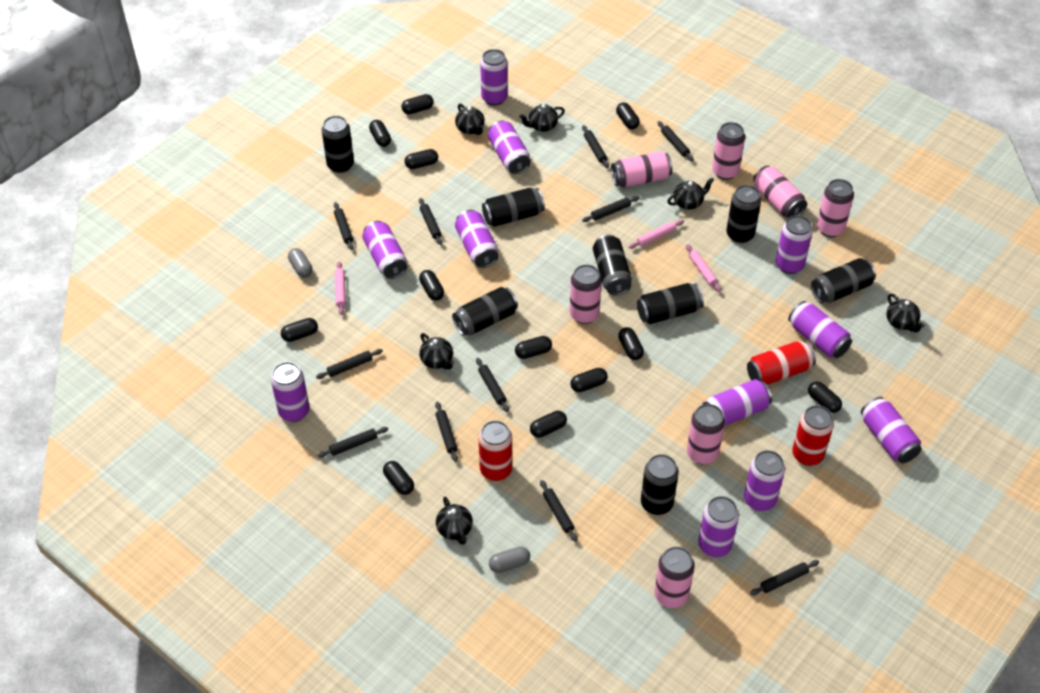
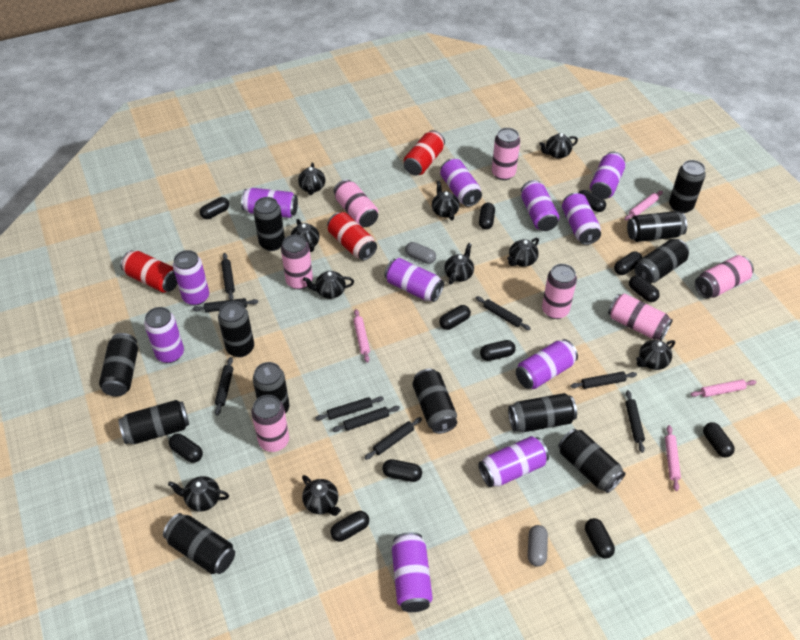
black can: 8 -> 12
black rolling pin: 11 -> 9
black teapot: 6 -> 10
pink rolling pin: 3 -> 4

